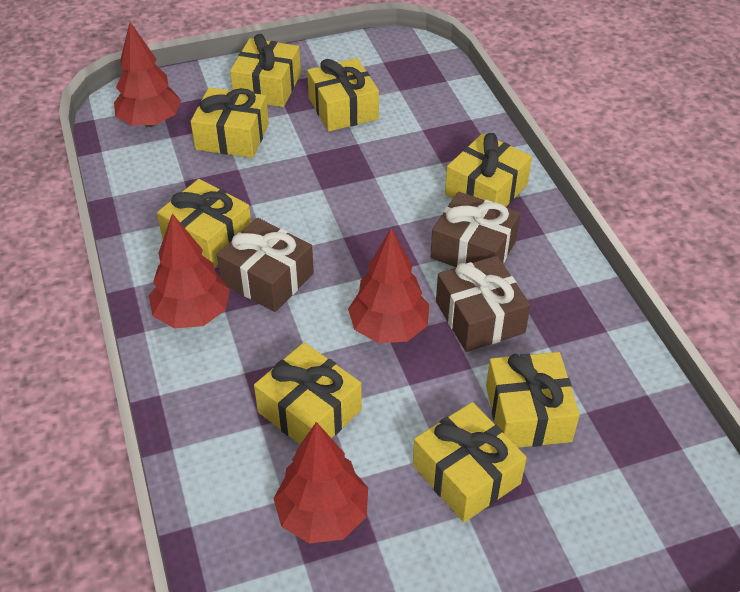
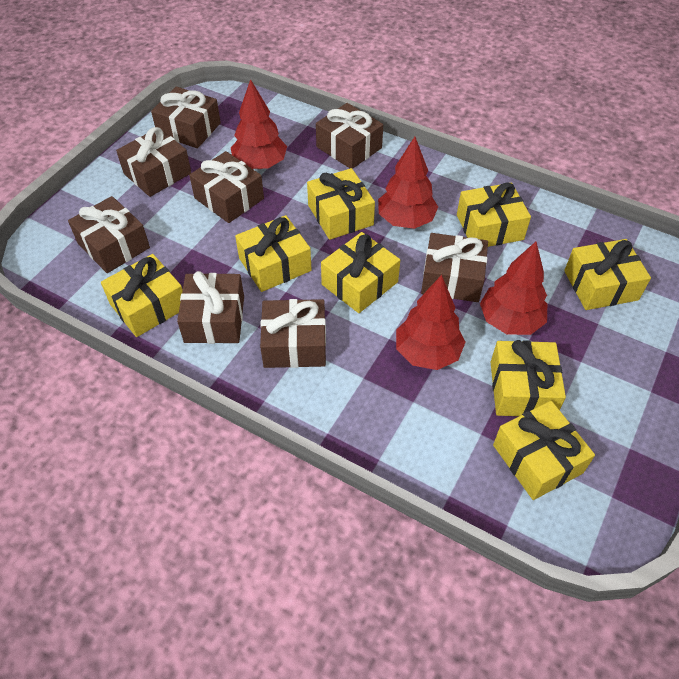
brown gift: 3 -> 8

